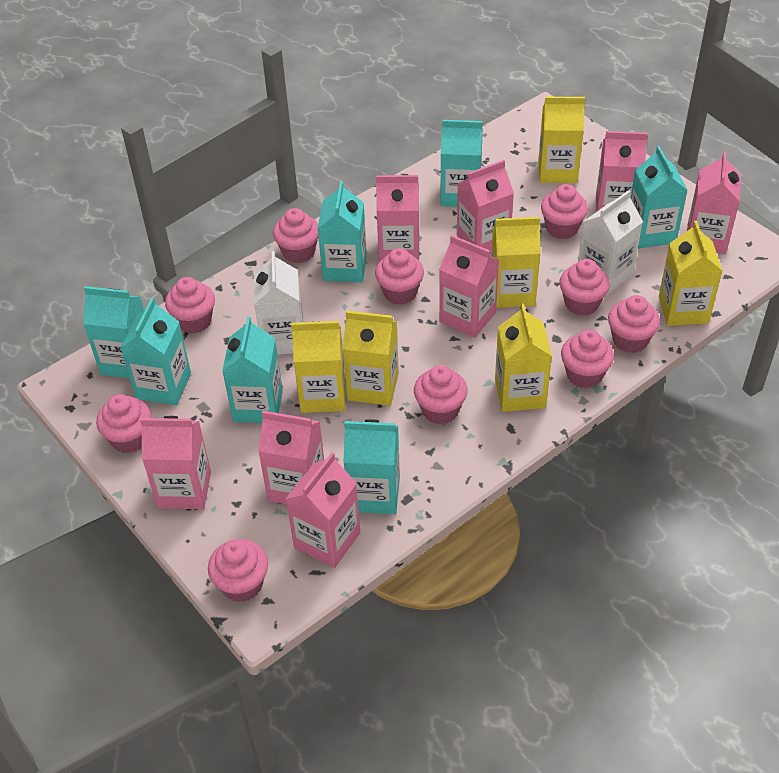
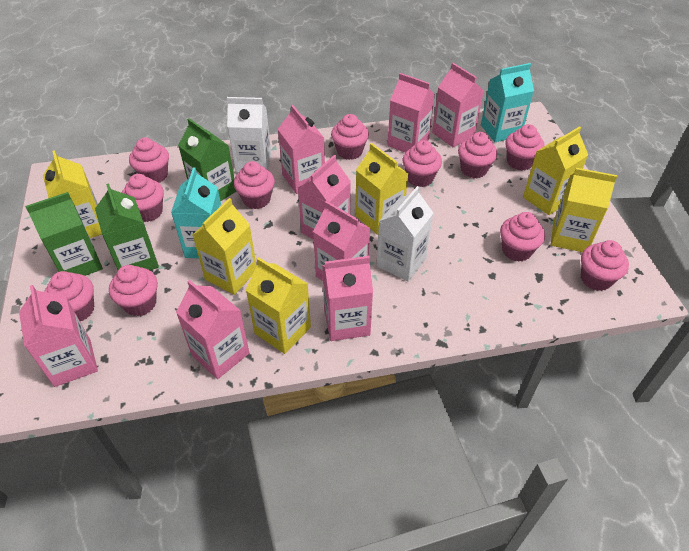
green carton: 0 -> 3
pink cupcake: 10 -> 11
turquoise carton: 7 -> 2

